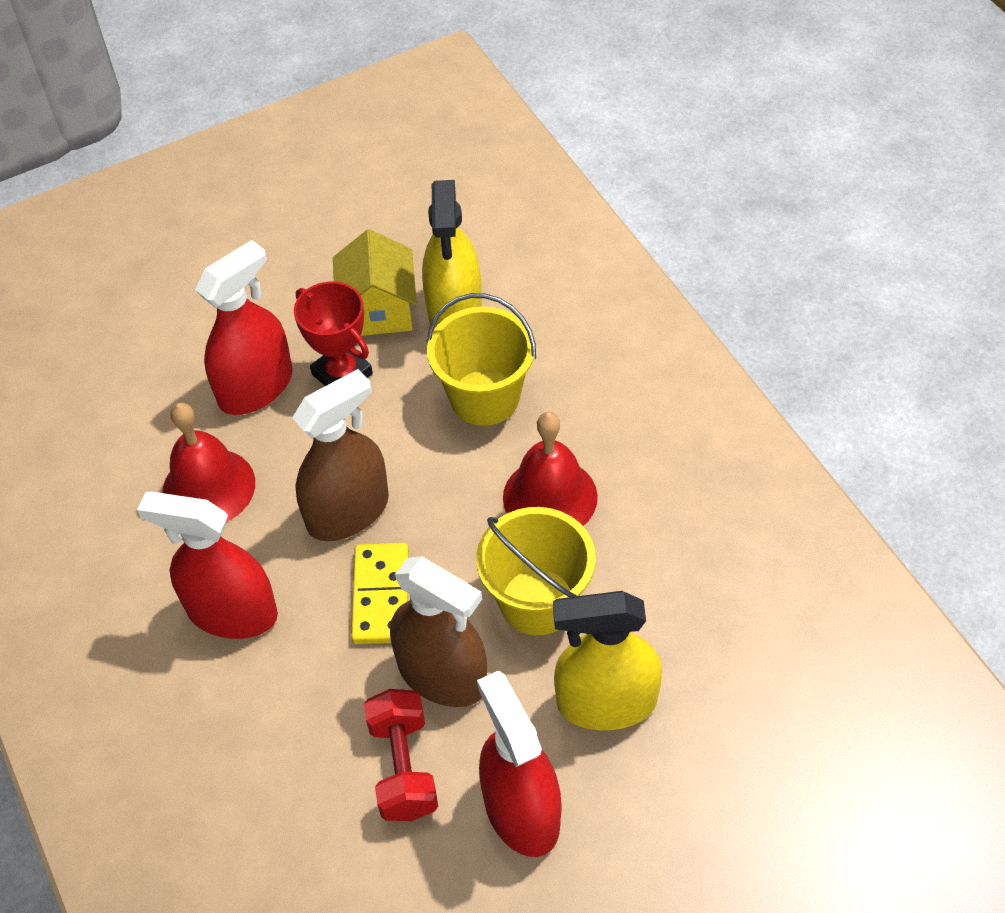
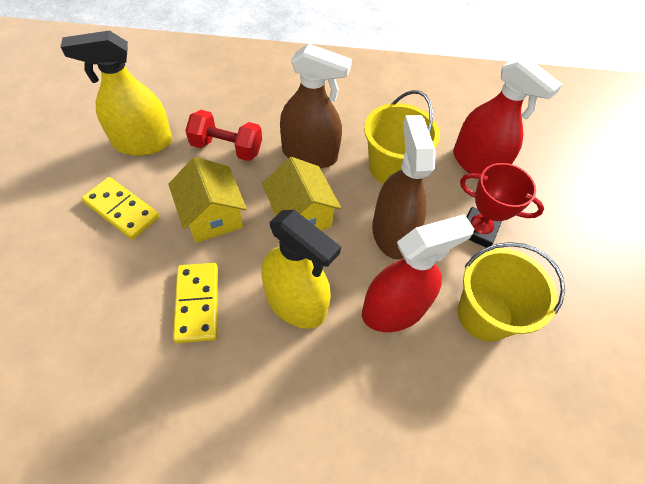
red bell: 2 -> 0
red spray bottle: 3 -> 2
yellow domino: 1 -> 2
yellow house: 1 -> 2

